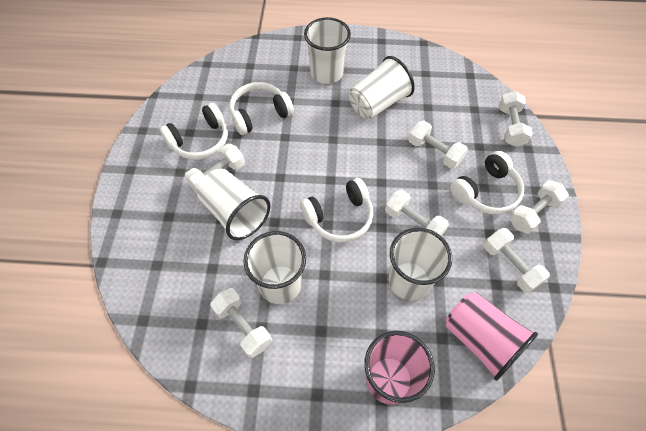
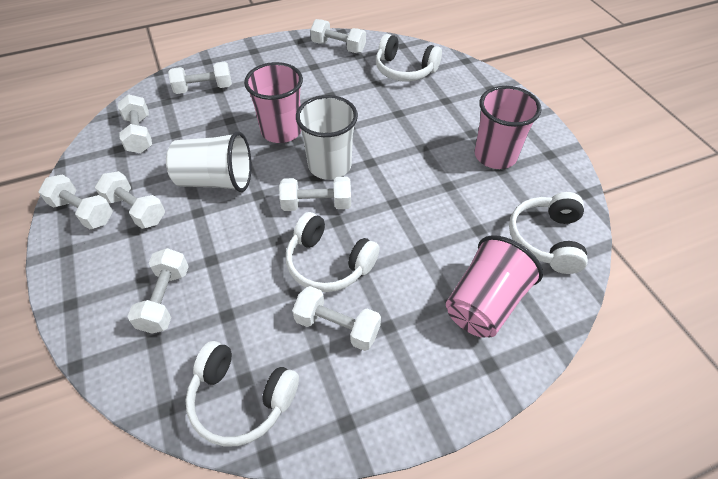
pink cup: 2 -> 3
white cup: 5 -> 2
white dumbbell: 7 -> 8

